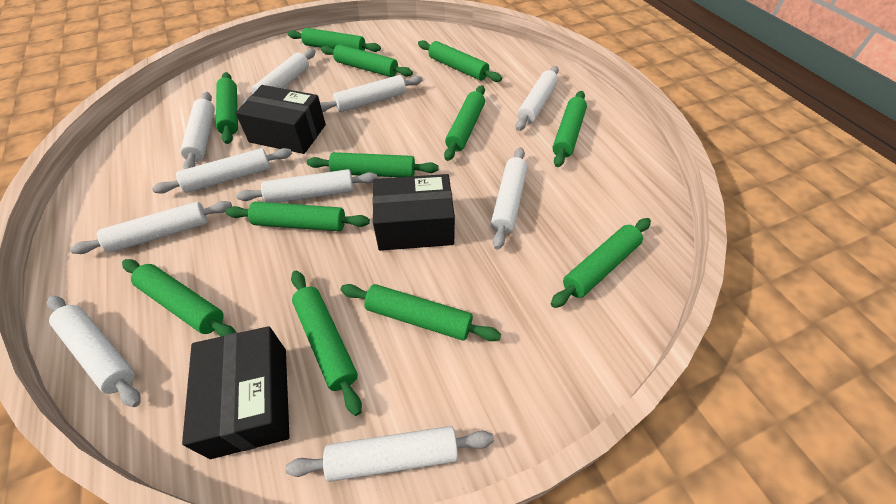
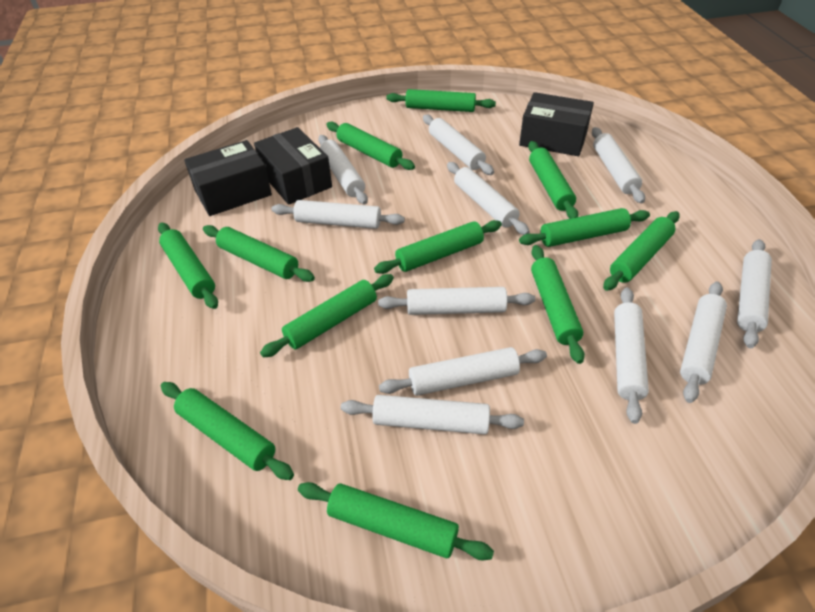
white rolling pin: 10 -> 11

